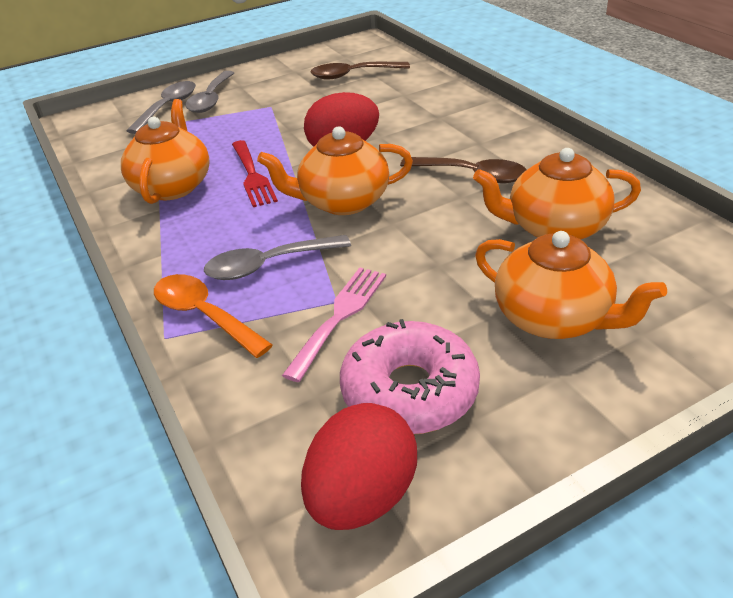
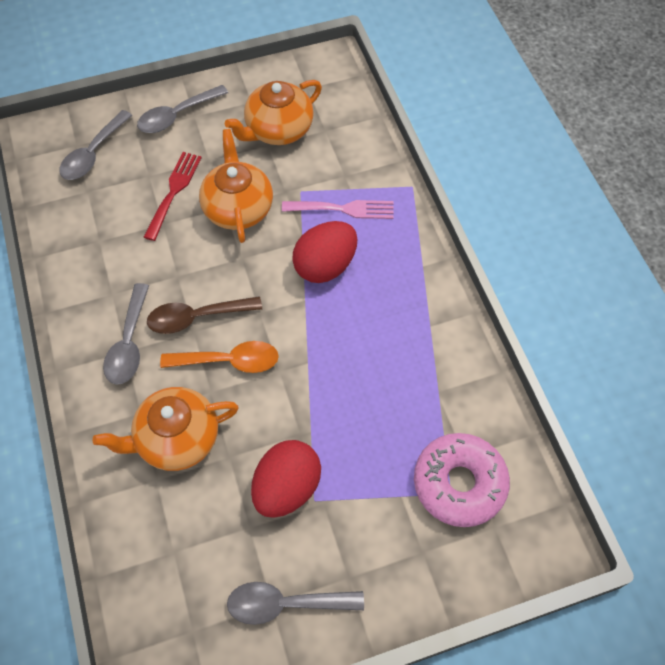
brown spoon: 2 -> 1
grey spoon: 3 -> 4
orange teapot: 4 -> 3

